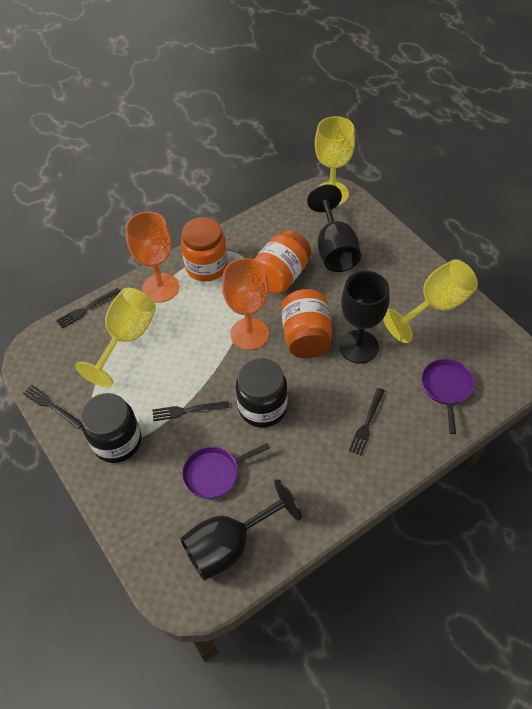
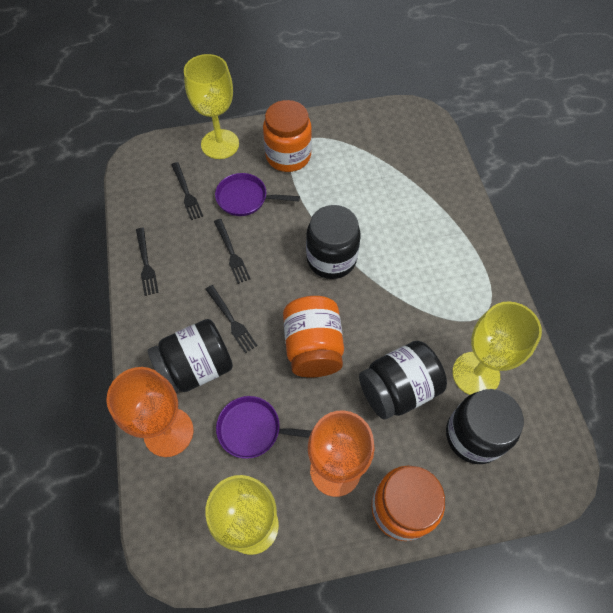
black goblet: 3 -> 0
black jar: 2 -> 4

